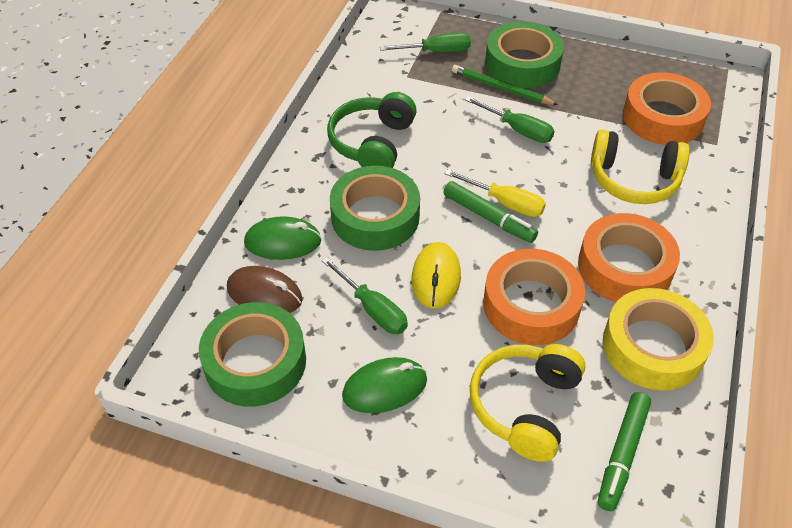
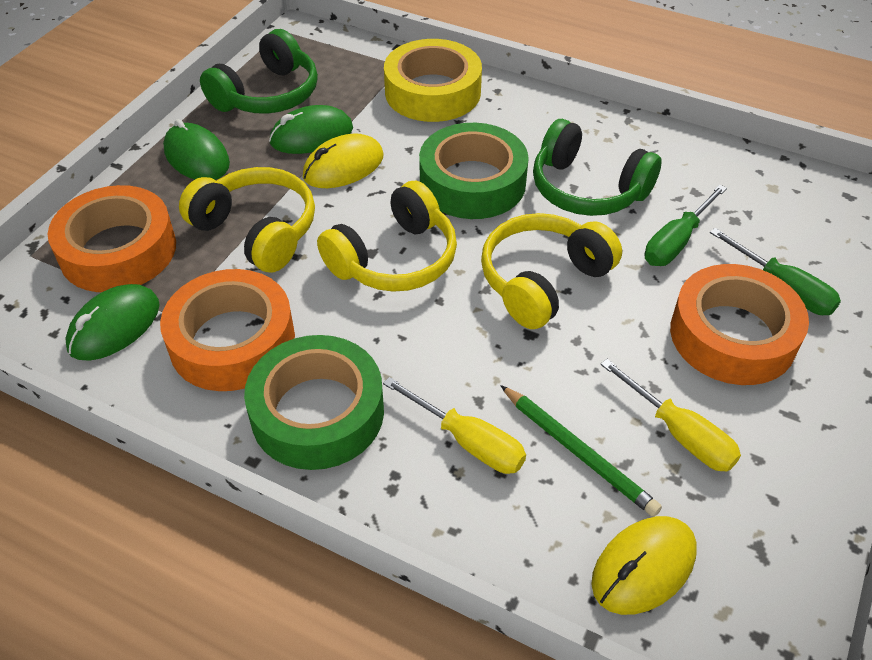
brown mouse: 1 -> 0
green headphones: 1 -> 2
green marker: 2 -> 0
green mouse: 2 -> 3
green screwdriver: 3 -> 2
green tape: 3 -> 2
yellow headphones: 2 -> 3
yellow mouse: 1 -> 2
yellow screwdriver: 1 -> 2

